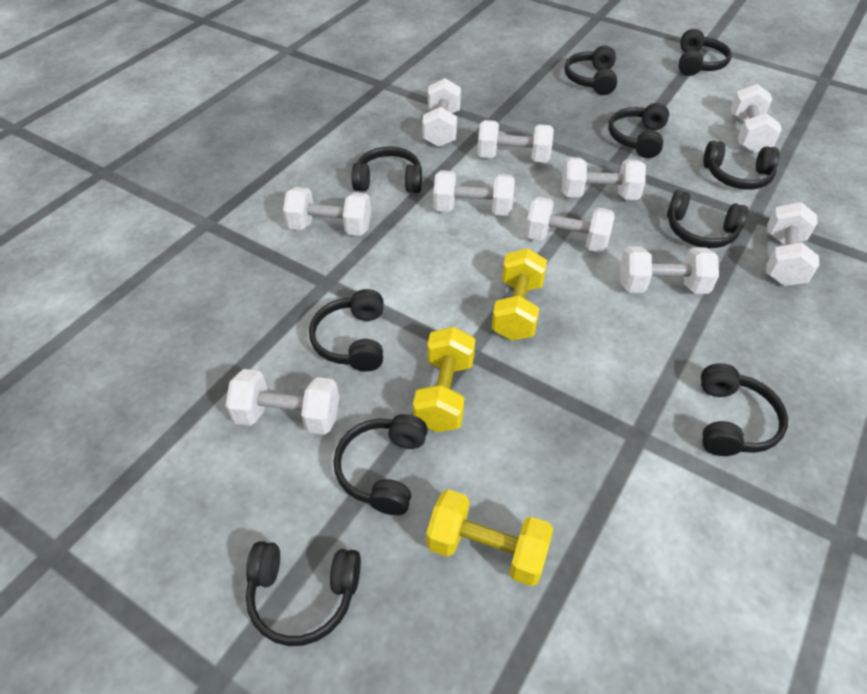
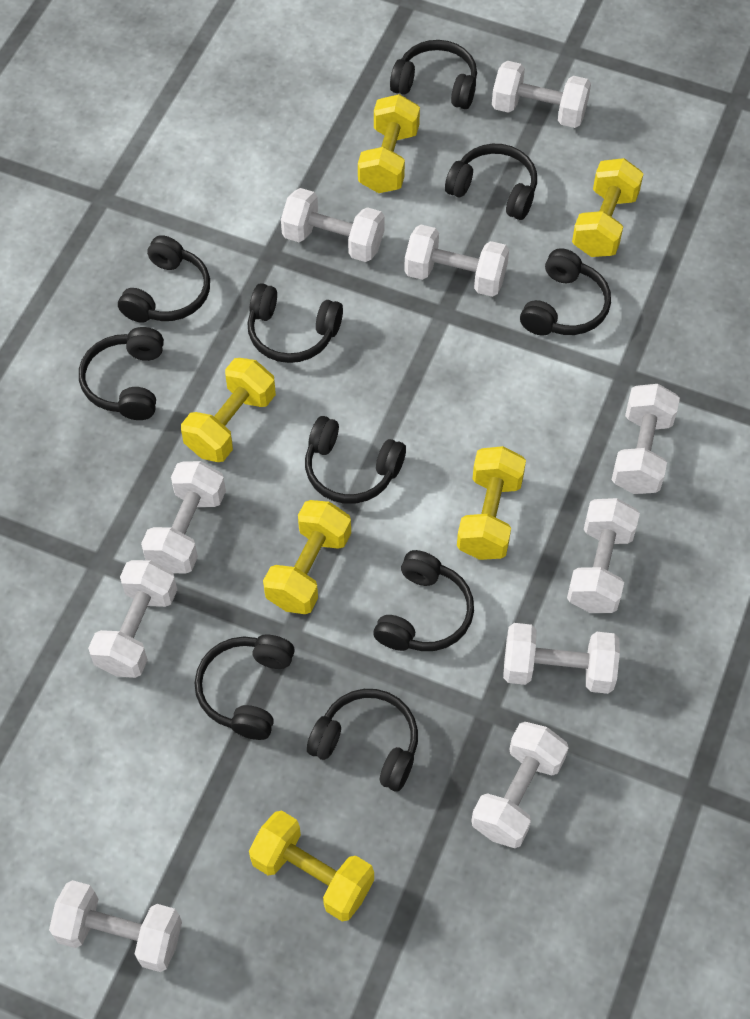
yellow dumbbell: 3 -> 6

